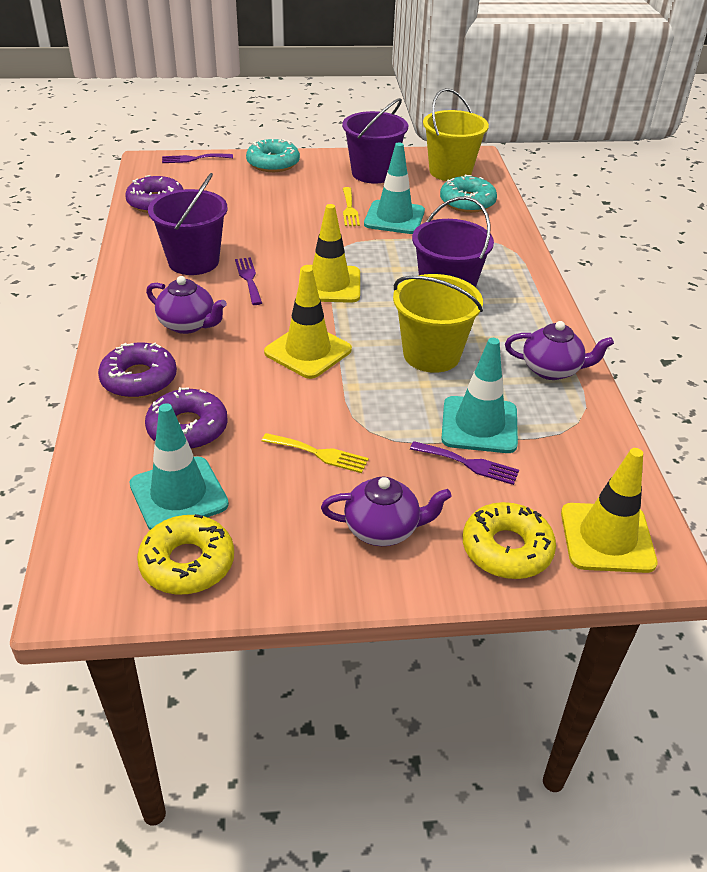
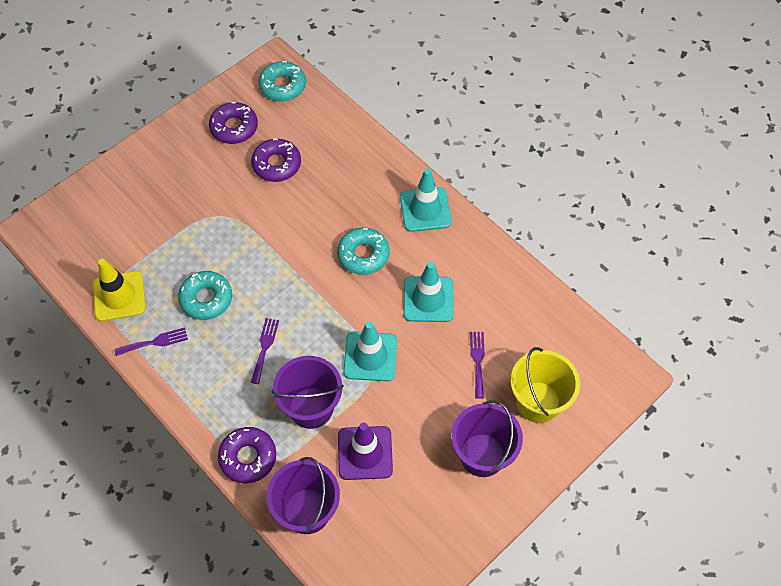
purple teapot: 3 -> 0
purple traffic cone: 0 -> 1
turquoise donut: 2 -> 3
yellow bucket: 2 -> 1
yellow donut: 2 -> 0
yellow fork: 2 -> 0
yellow traffic cone: 3 -> 1

